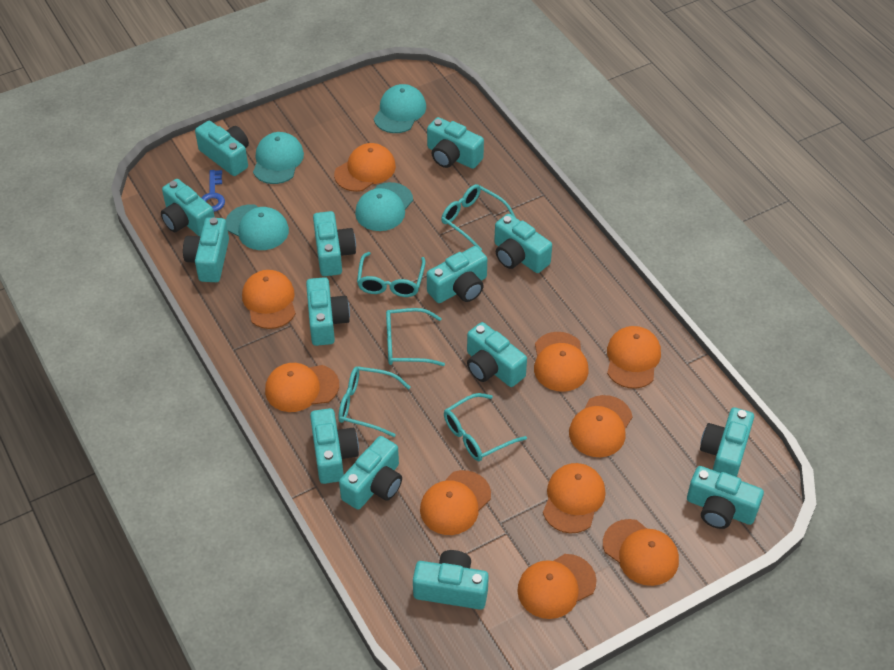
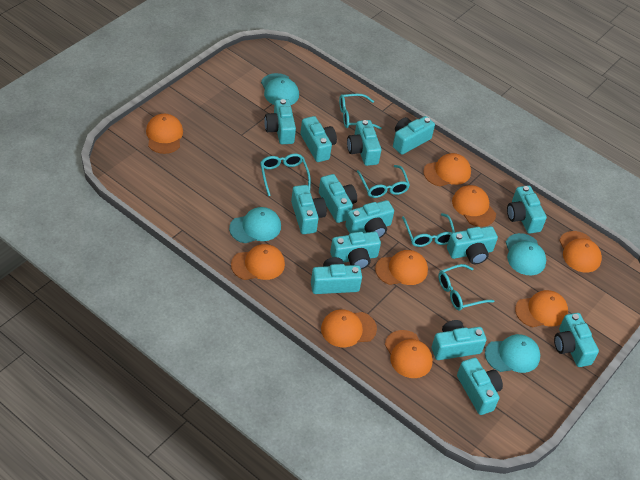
blue key: 1 -> 0
orange cap: 10 -> 9

